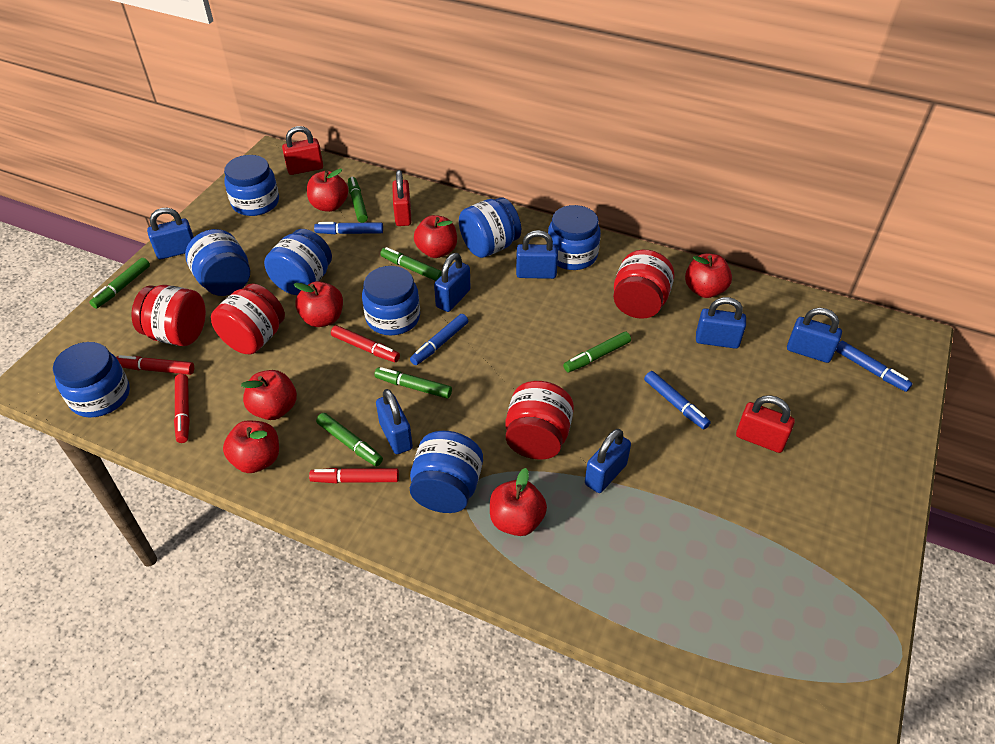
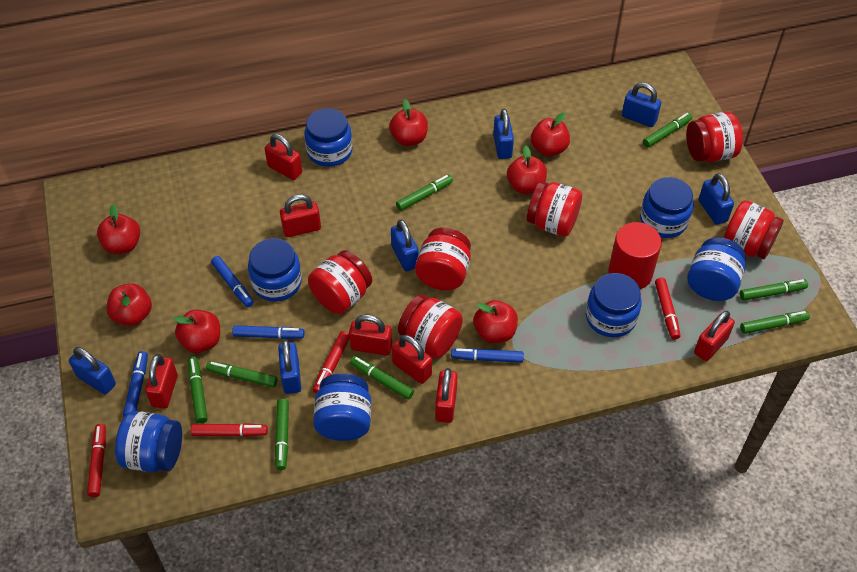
blue jar: 8 -> 7
blue padlock: 7 -> 6
green marker: 6 -> 8
red cylinder: 0 -> 1
red jar: 4 -> 6
red padlock: 3 -> 7

